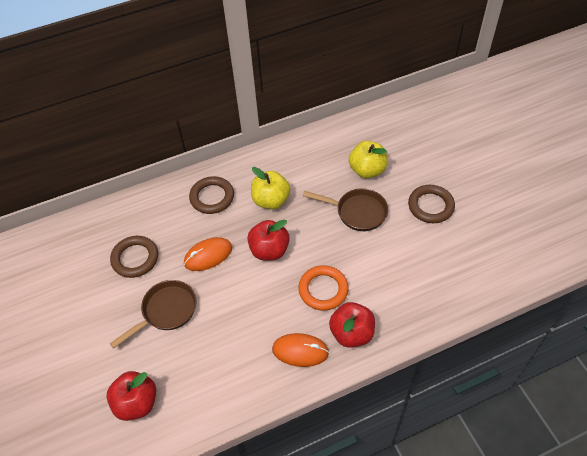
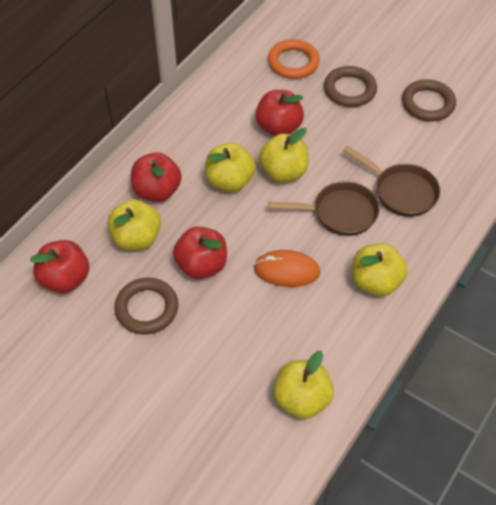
orange mouse: 2 -> 1
red apple: 3 -> 4
yellow apple: 2 -> 5

